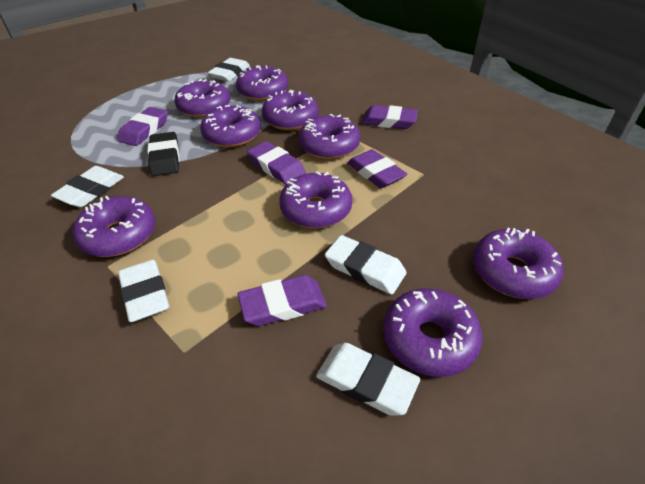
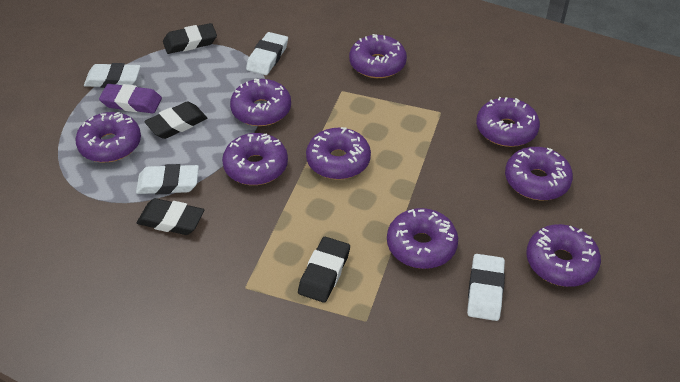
black eraser: 1 -> 4
purple eraser: 5 -> 1
white eraser: 5 -> 4

